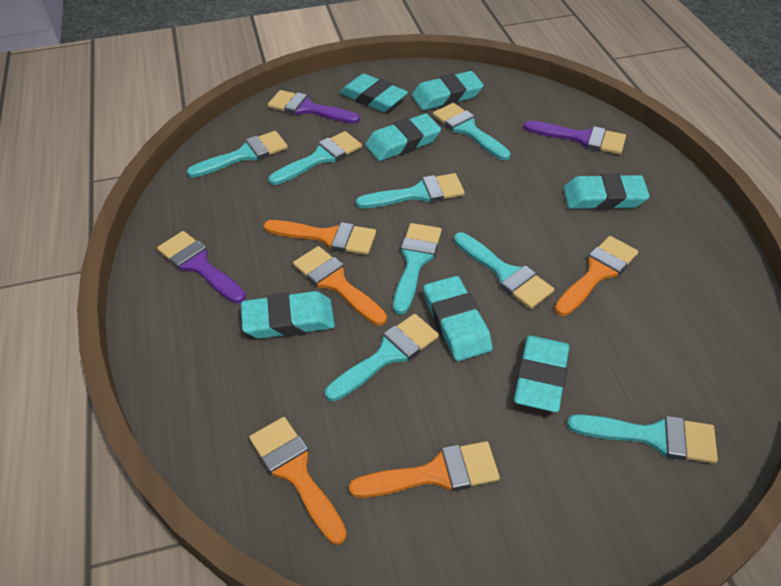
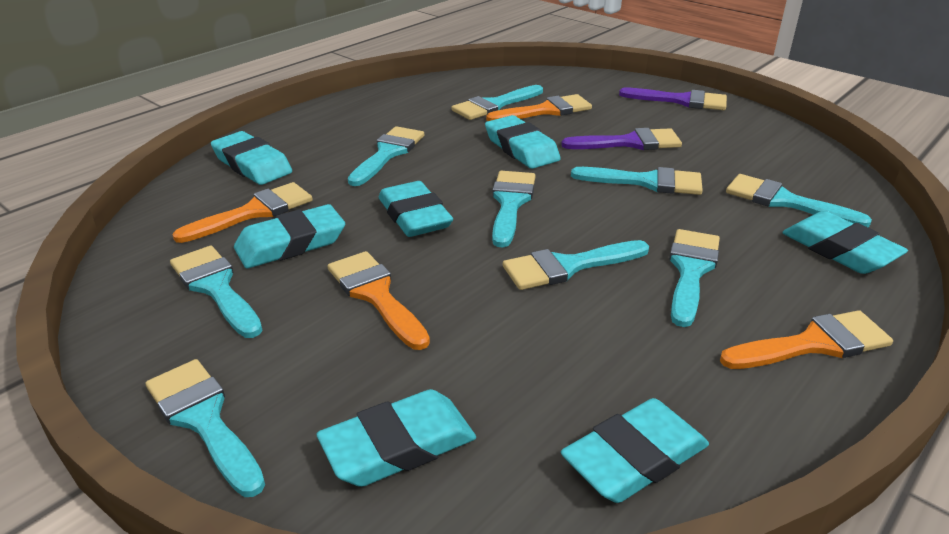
orange brush: 5 -> 4
purple brush: 3 -> 2
turquoise brush: 8 -> 9

